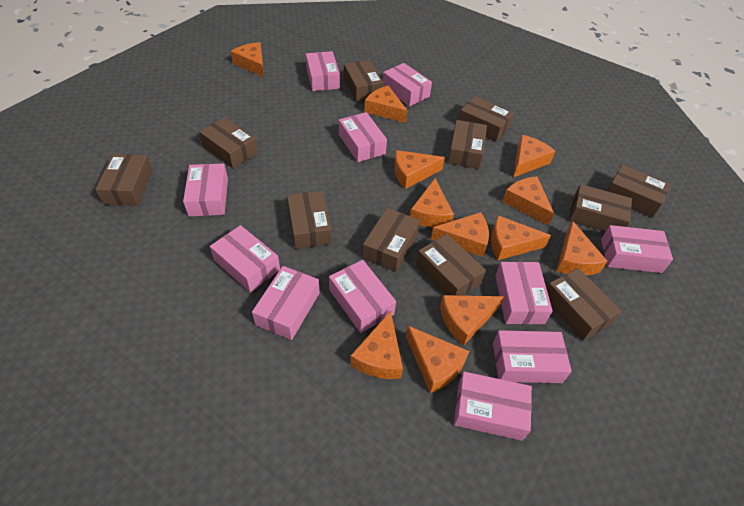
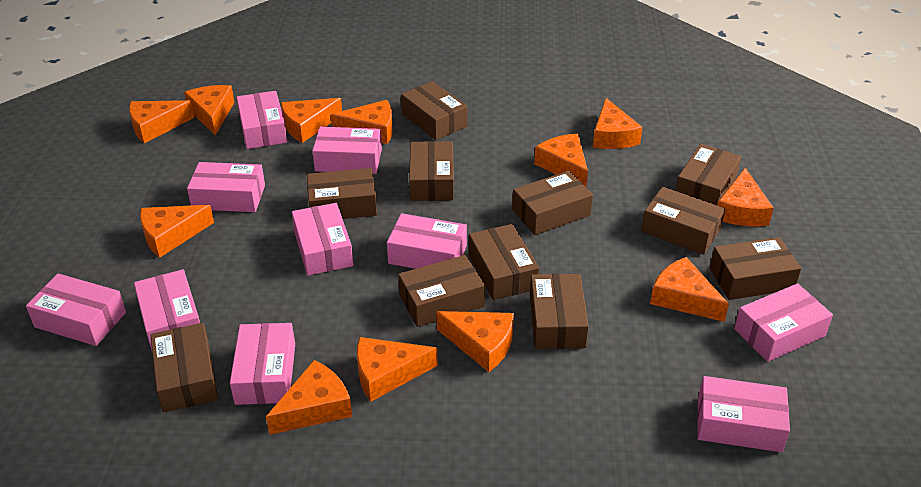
pink box: 11 -> 10

